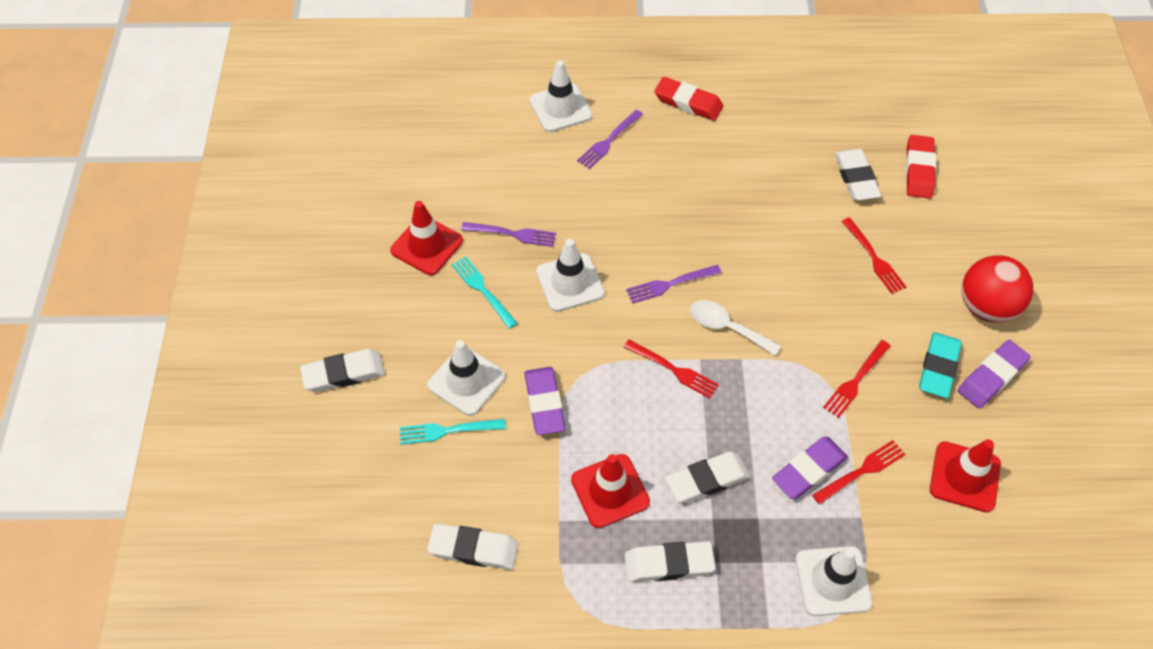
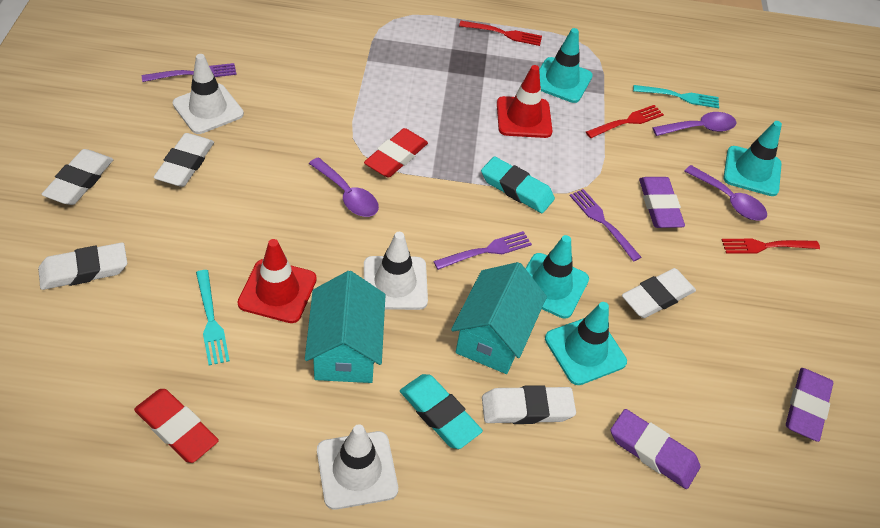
purple spoon: 0 -> 3
red ball: 1 -> 0
red fork: 4 -> 3
red traffic cone: 3 -> 2
turquoise eraser: 1 -> 2
turquoise house: 0 -> 2
turquoise traffic cone: 0 -> 4
white spoon: 1 -> 0
white traffic cone: 4 -> 3

